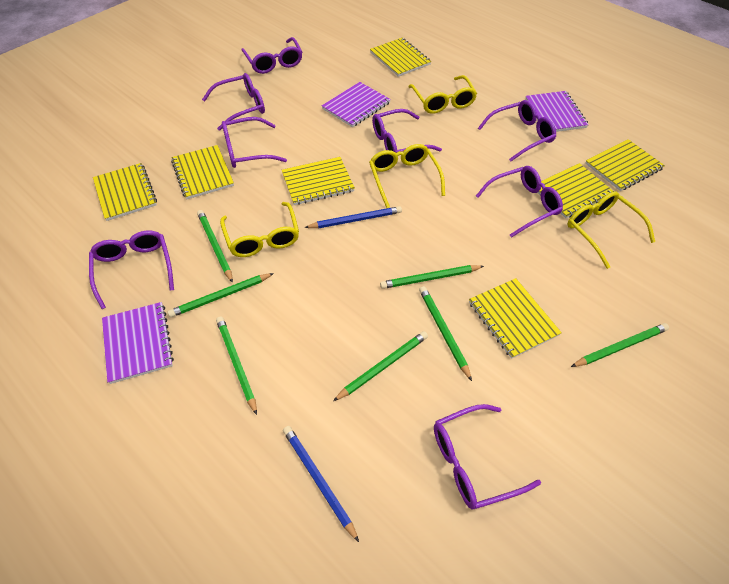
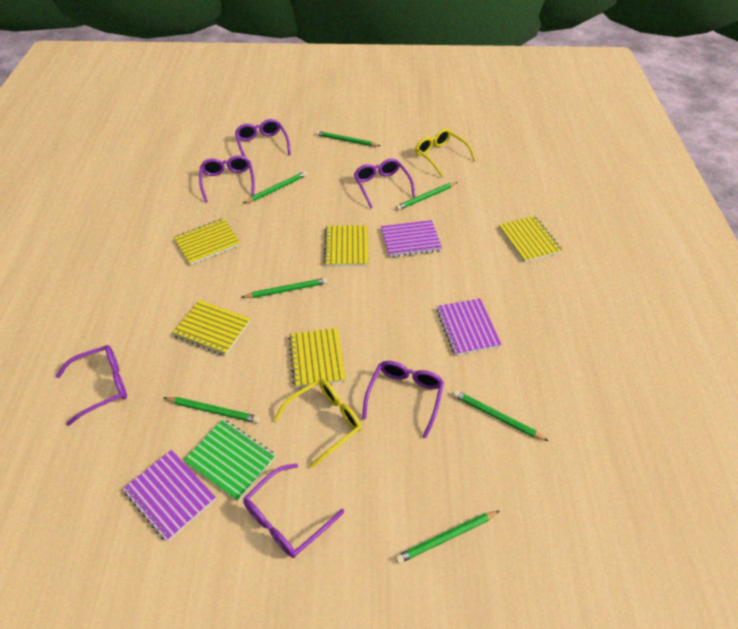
blue pencil: 2 -> 0
green notebook: 0 -> 1
purple glasses: 8 -> 6
yellow glasses: 4 -> 2
yellow notebook: 7 -> 5

